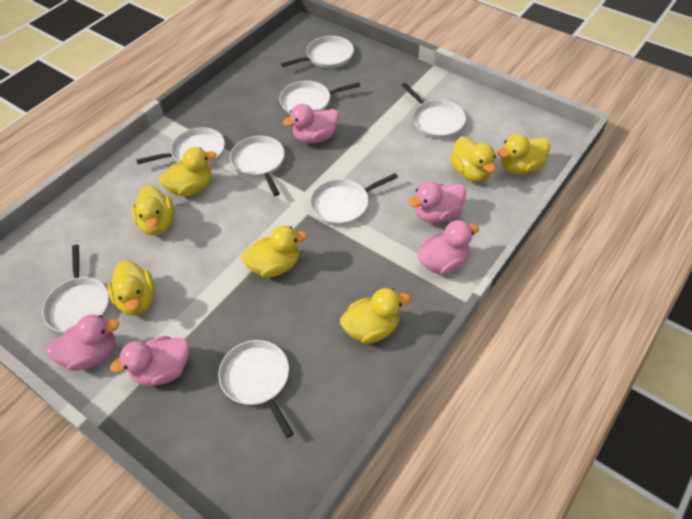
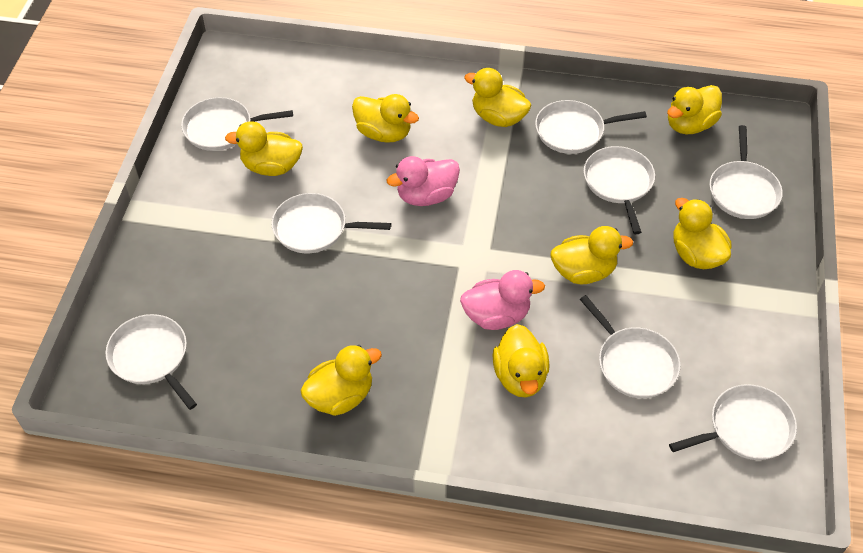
pink duck: 5 -> 2
yellow duck: 7 -> 8

